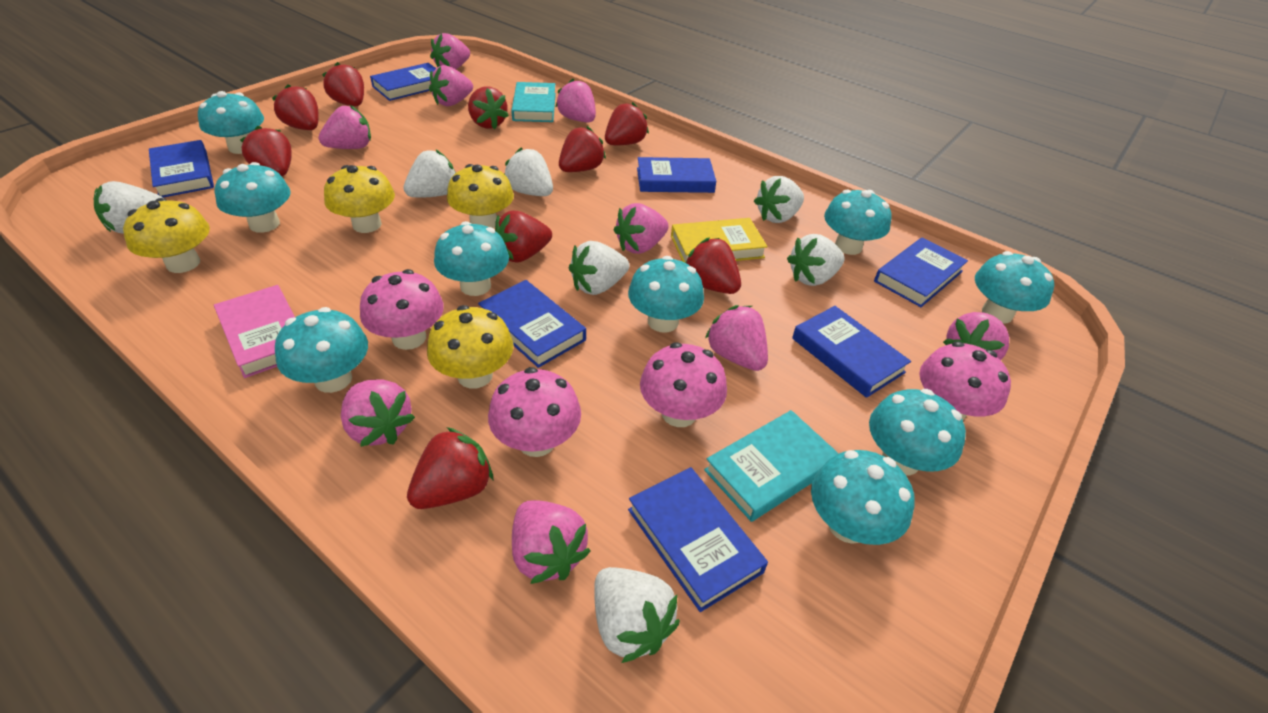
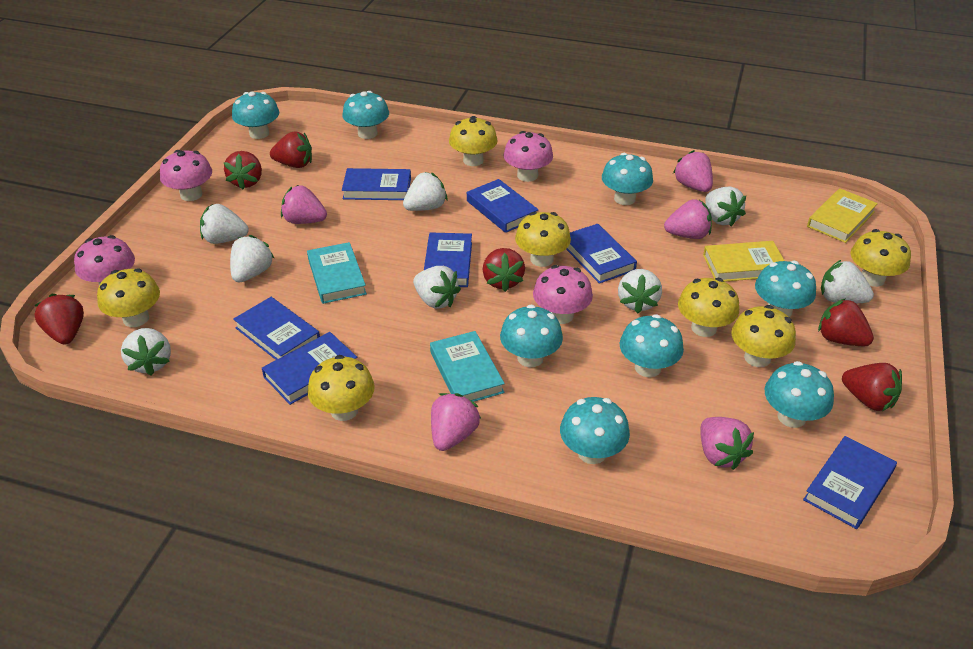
pink book: 1 -> 0
pink strawberry: 9 -> 5
red strawberry: 9 -> 6
turquoise mushroom: 9 -> 8
white strawberry: 7 -> 8
yellow book: 1 -> 2
yellow mushroom: 4 -> 7

